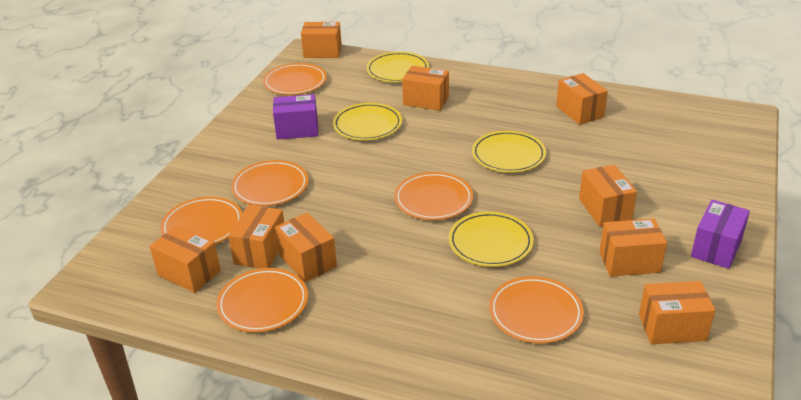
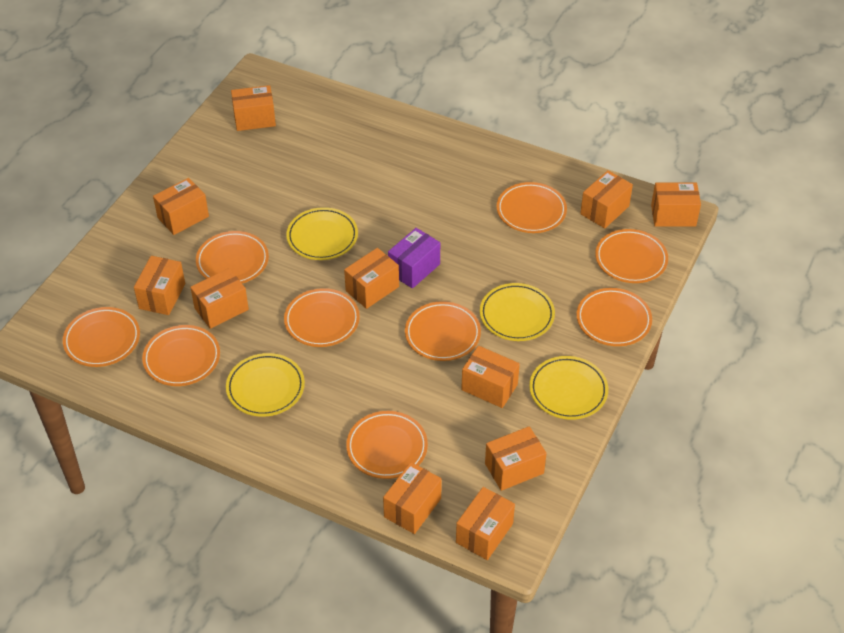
orange box: 9 -> 11
orange plate: 6 -> 9
purple box: 2 -> 1

